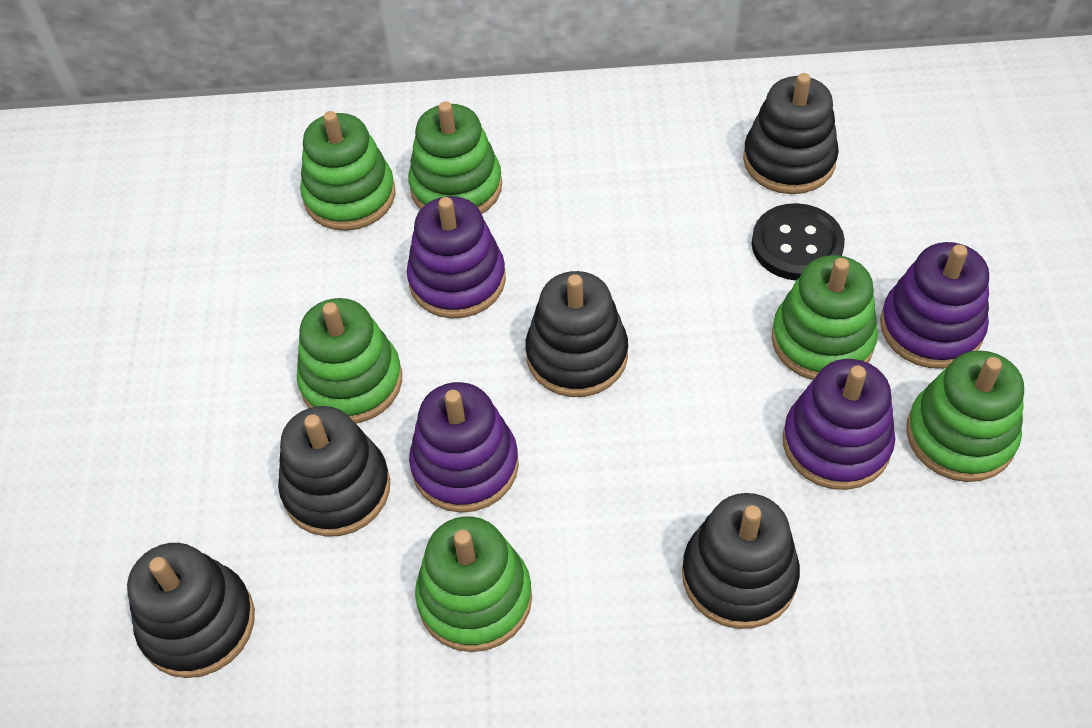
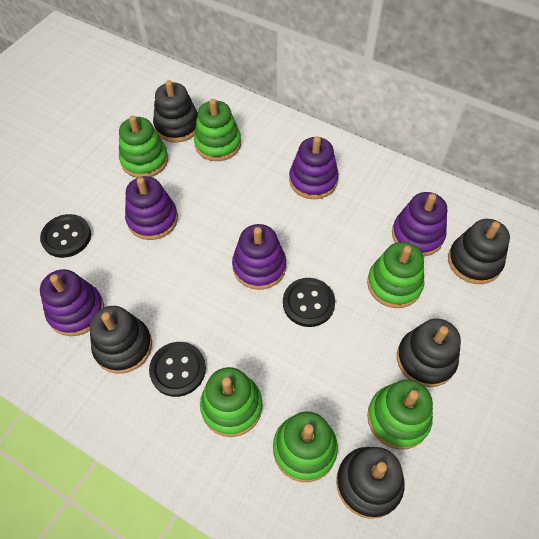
black button: 1 -> 3
purple stacking toy: 4 -> 5

